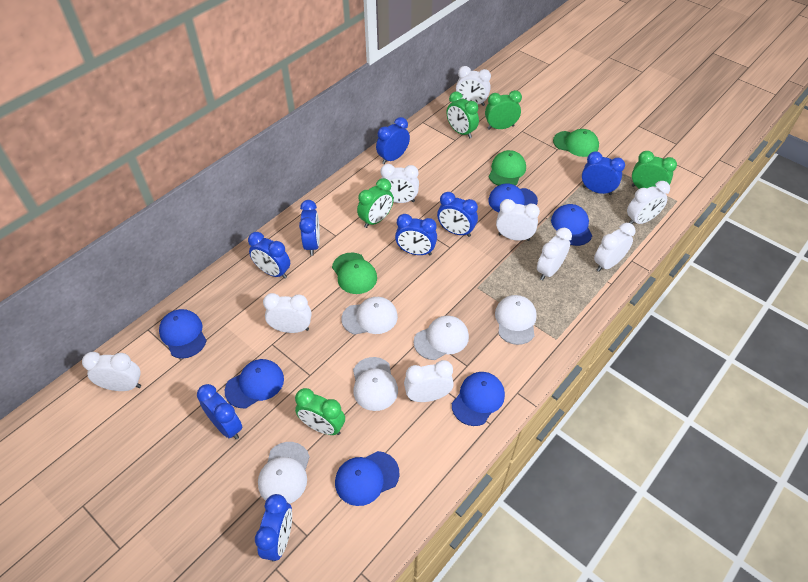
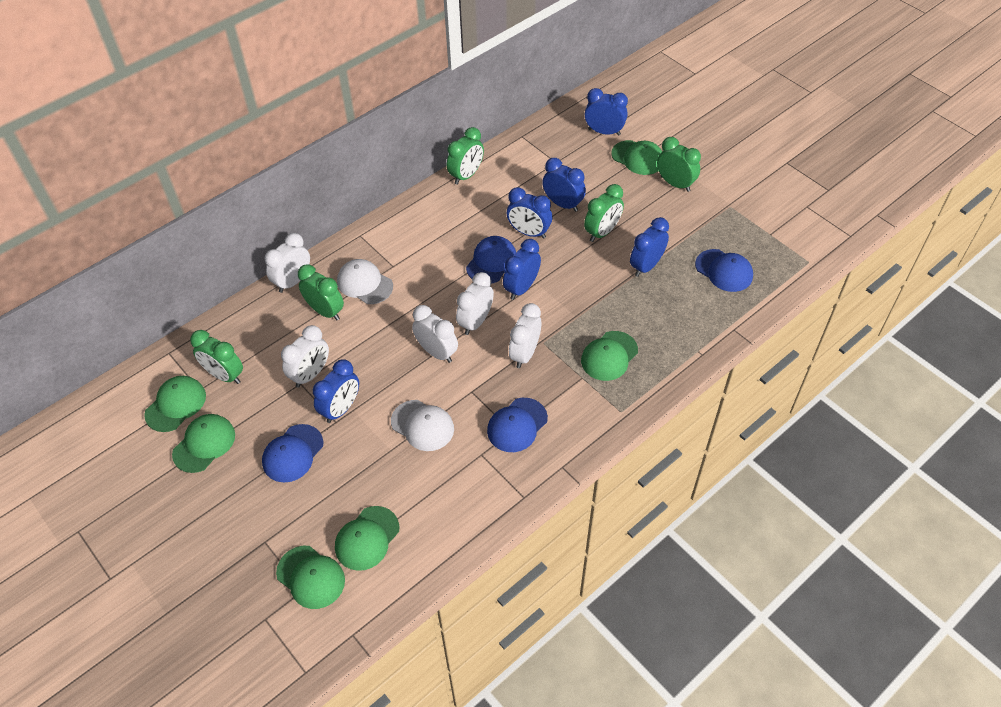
blue cap: 6 -> 4
blue clock: 8 -> 6
green cap: 3 -> 6
white cap: 5 -> 2
white clock: 9 -> 5

